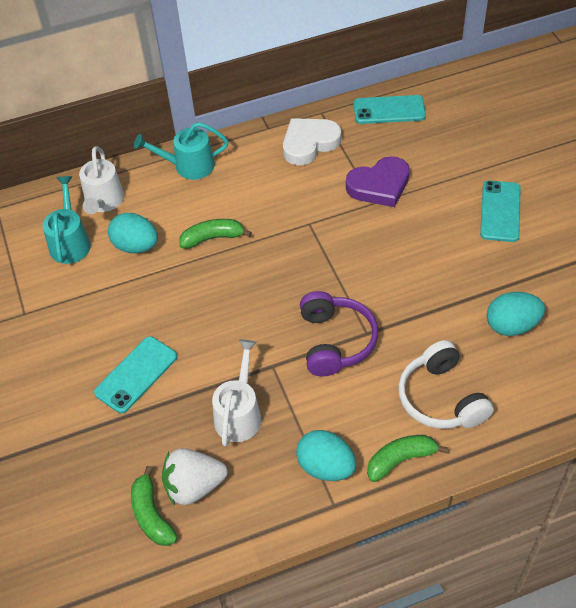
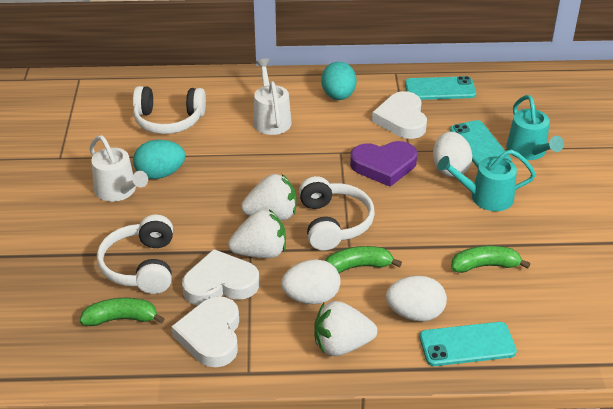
purple headphones: 1 -> 0
turquoise egg: 3 -> 2
white egg: 0 -> 3
white headphones: 1 -> 3
white heart: 1 -> 3
white strawberry: 1 -> 3

